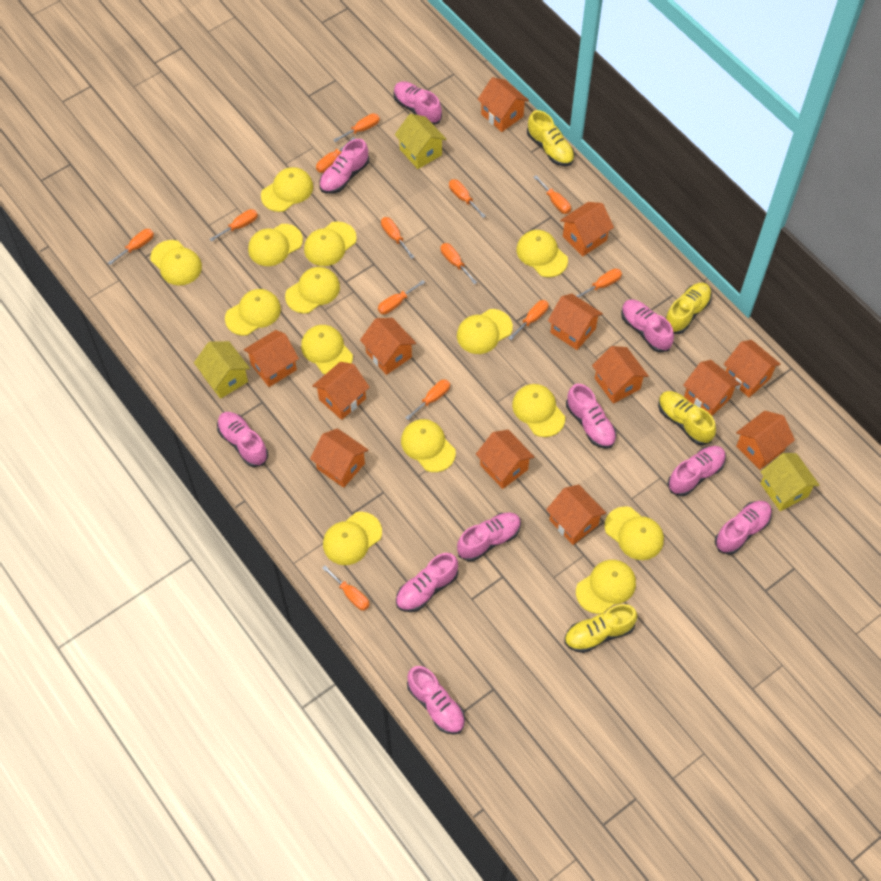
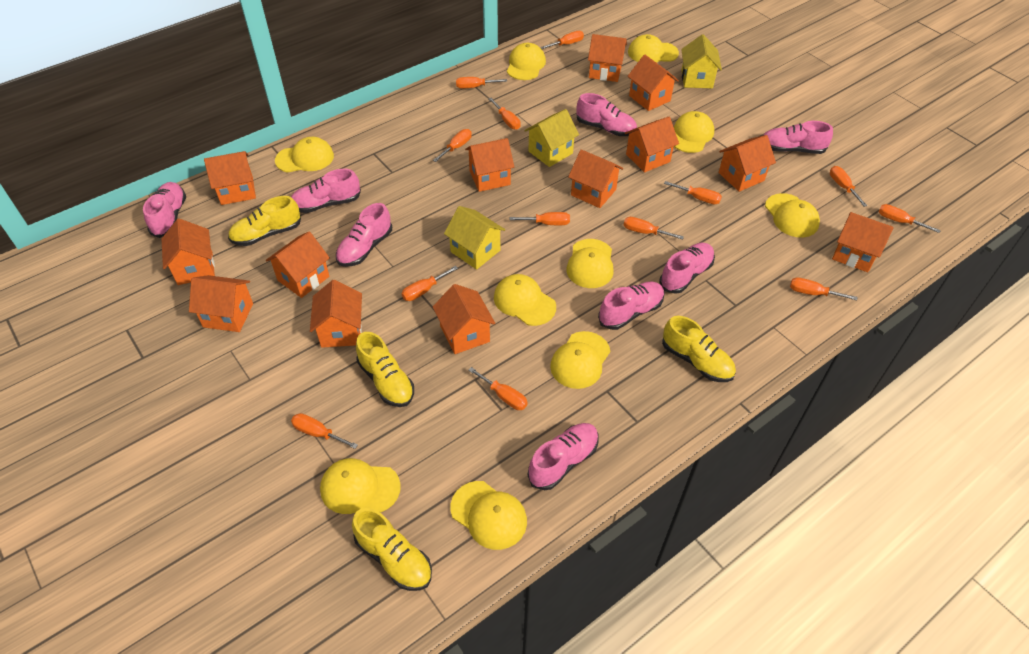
pink shoe: 10 -> 8
yellow cap: 14 -> 10

